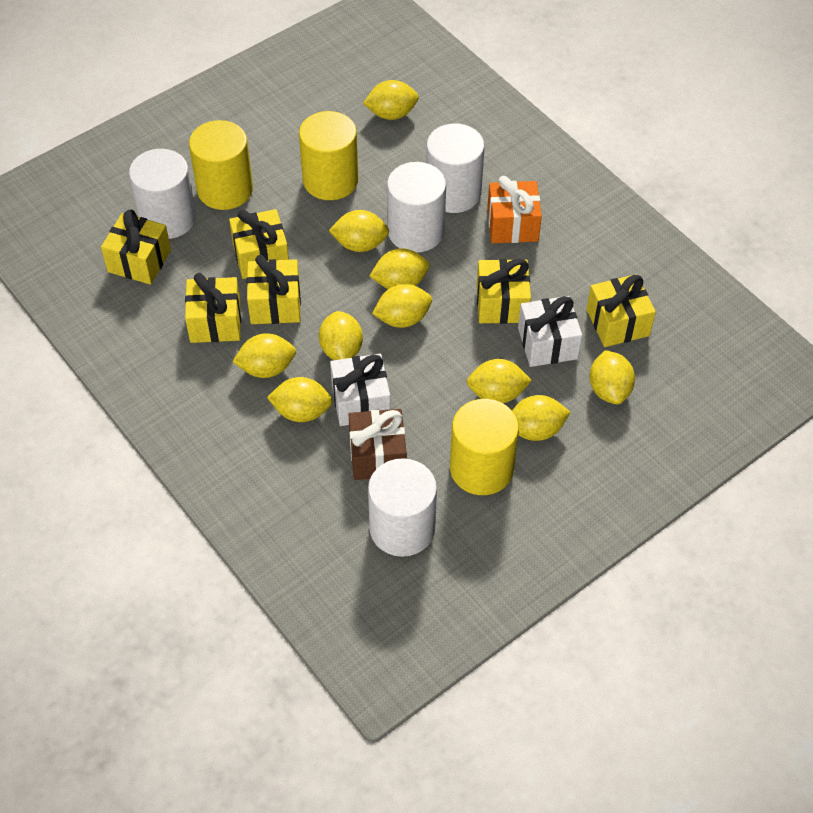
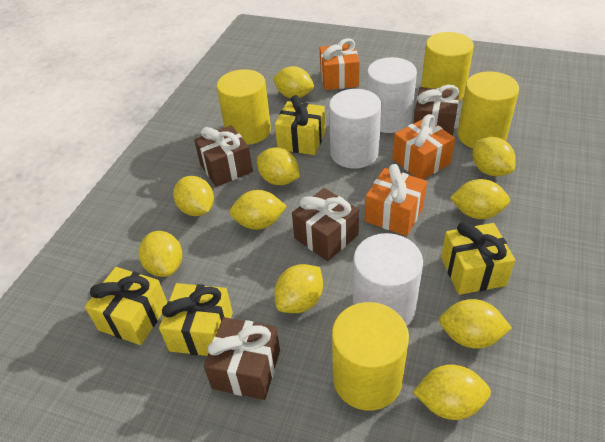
brown gift: 1 -> 4
orange gift: 1 -> 3
white cylinder: 4 -> 3
white gift: 2 -> 0
yellow cylinder: 3 -> 4
yellow gift: 6 -> 4

